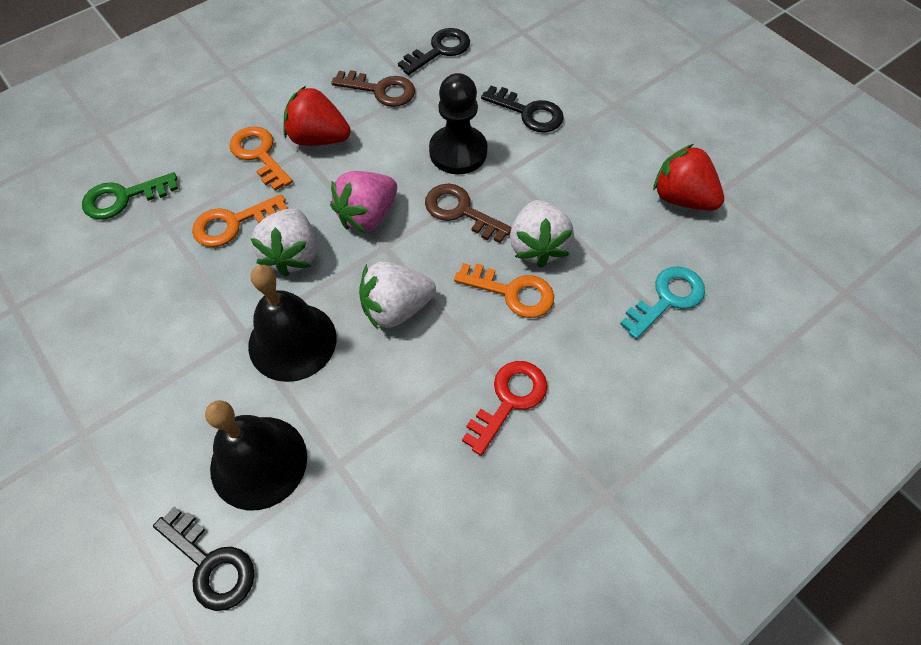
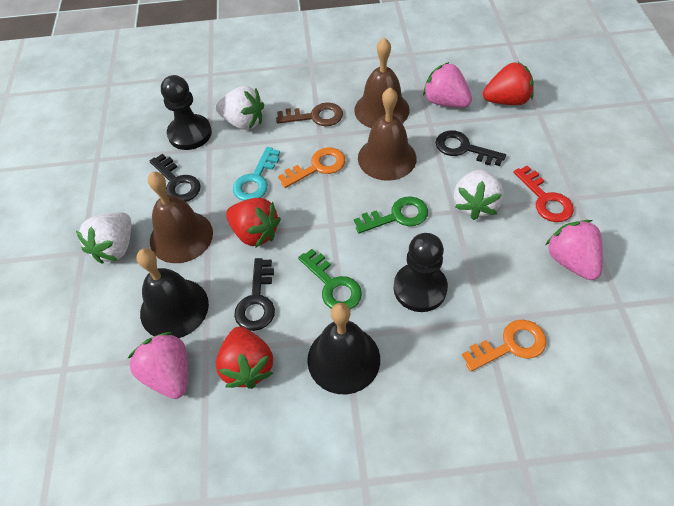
black pawn: 1 -> 2
brown bell: 0 -> 3
brown key: 2 -> 1
green key: 1 -> 2
orange key: 3 -> 2
pink strawberry: 1 -> 3
red strawberry: 2 -> 3

